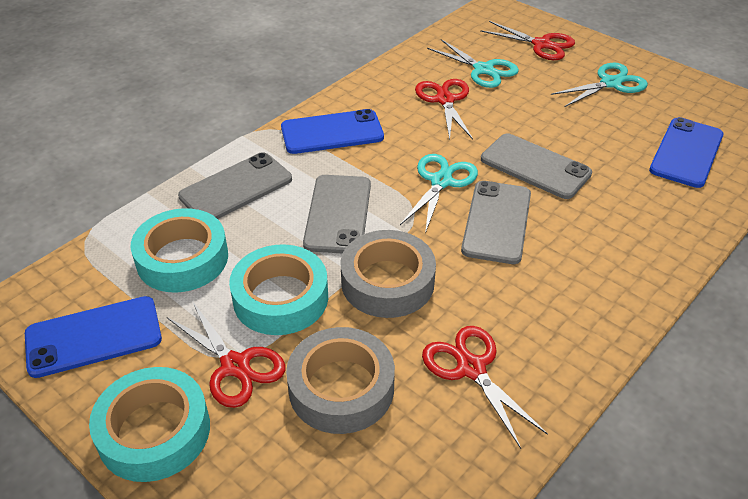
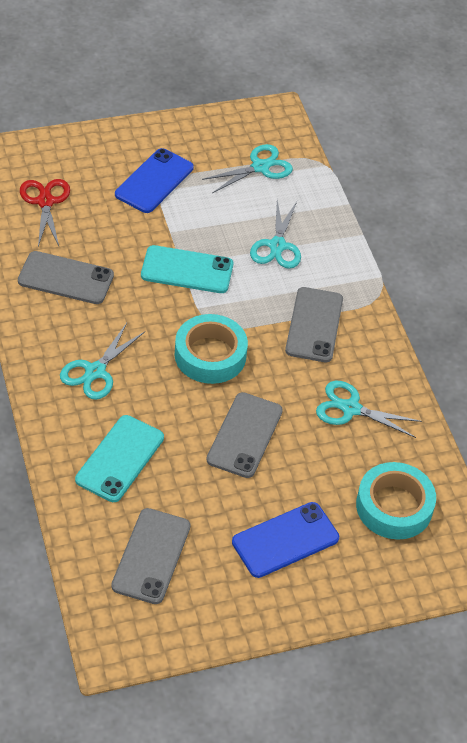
blue phone: 3 -> 2
grey tape: 2 -> 0
red scissors: 4 -> 1
turquoise phone: 0 -> 2
turquoise scissors: 3 -> 4
turquoise tape: 3 -> 2

